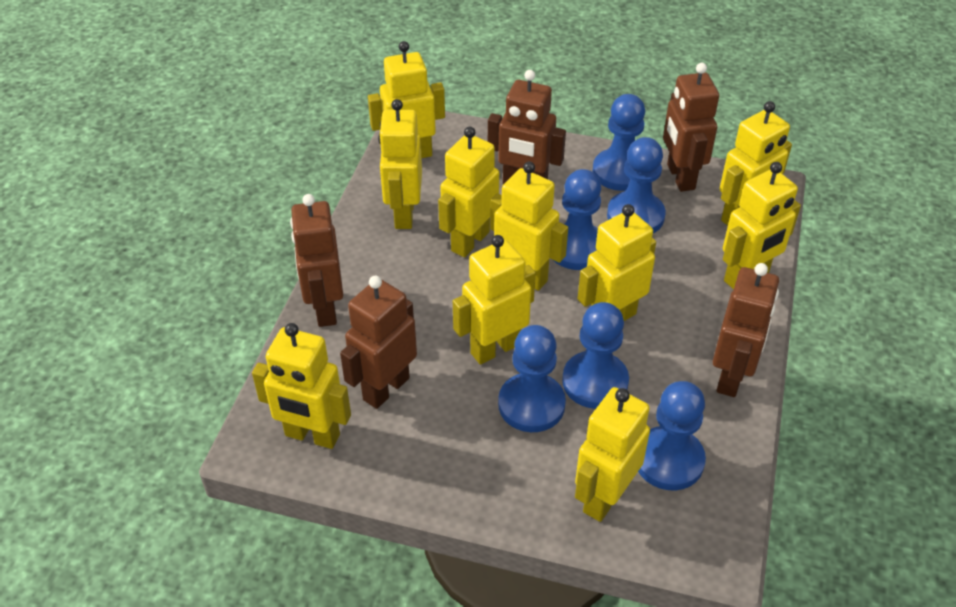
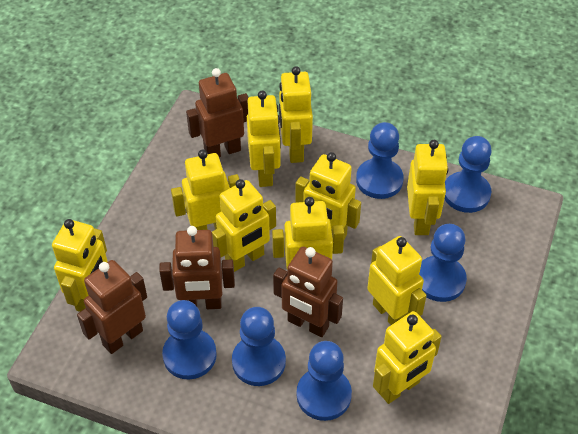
brown robot: 5 -> 4

